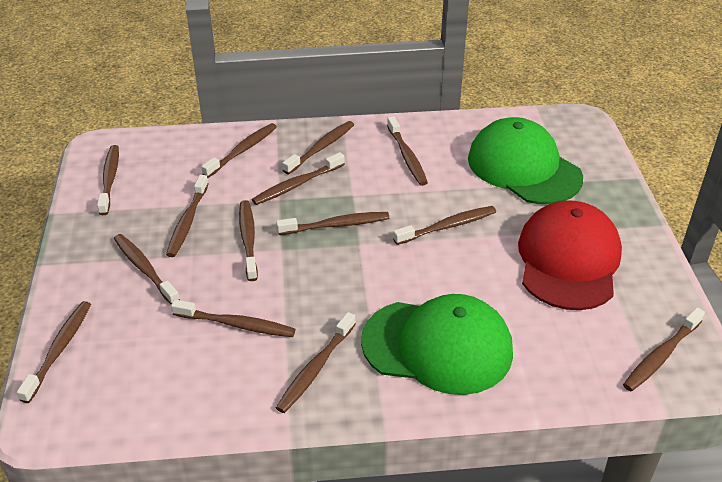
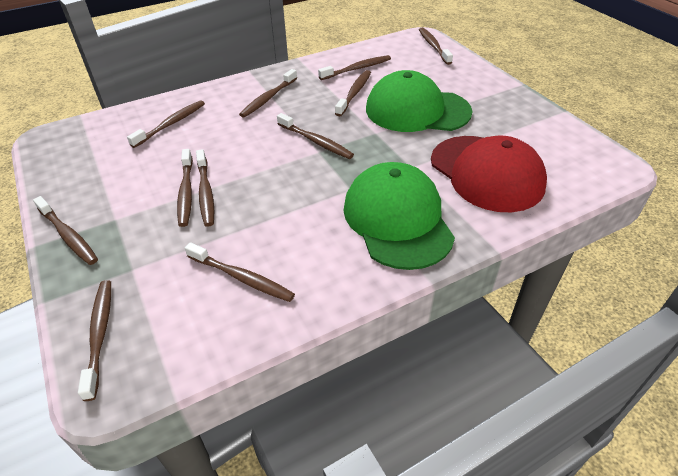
brown toothbrush: 14 -> 11

